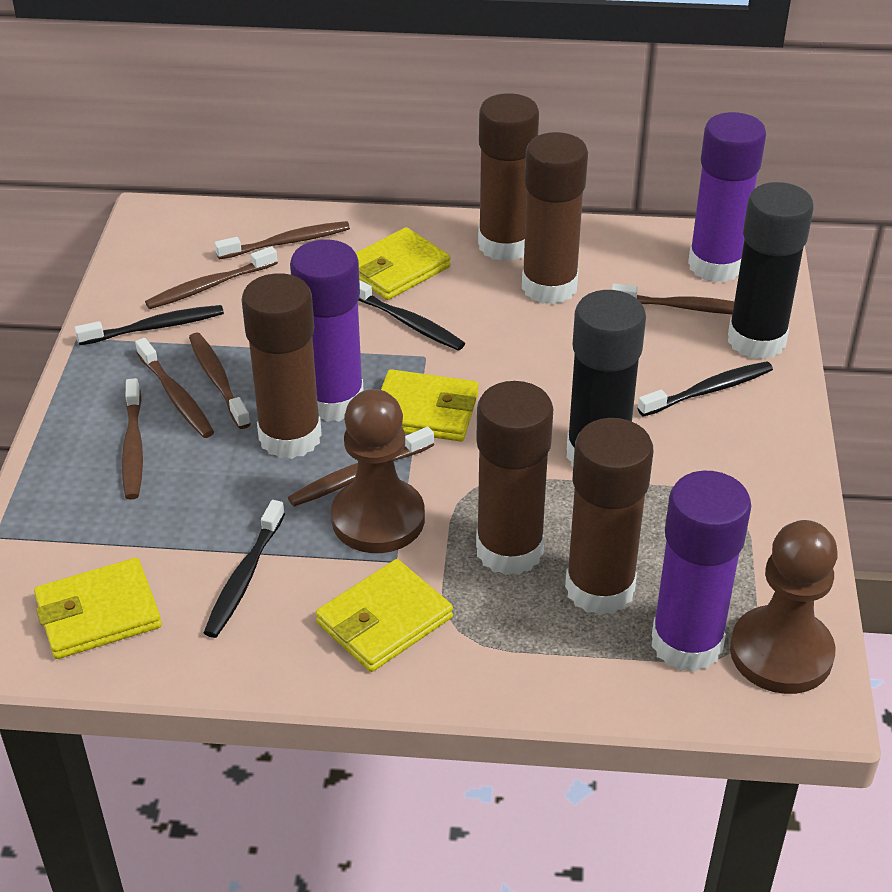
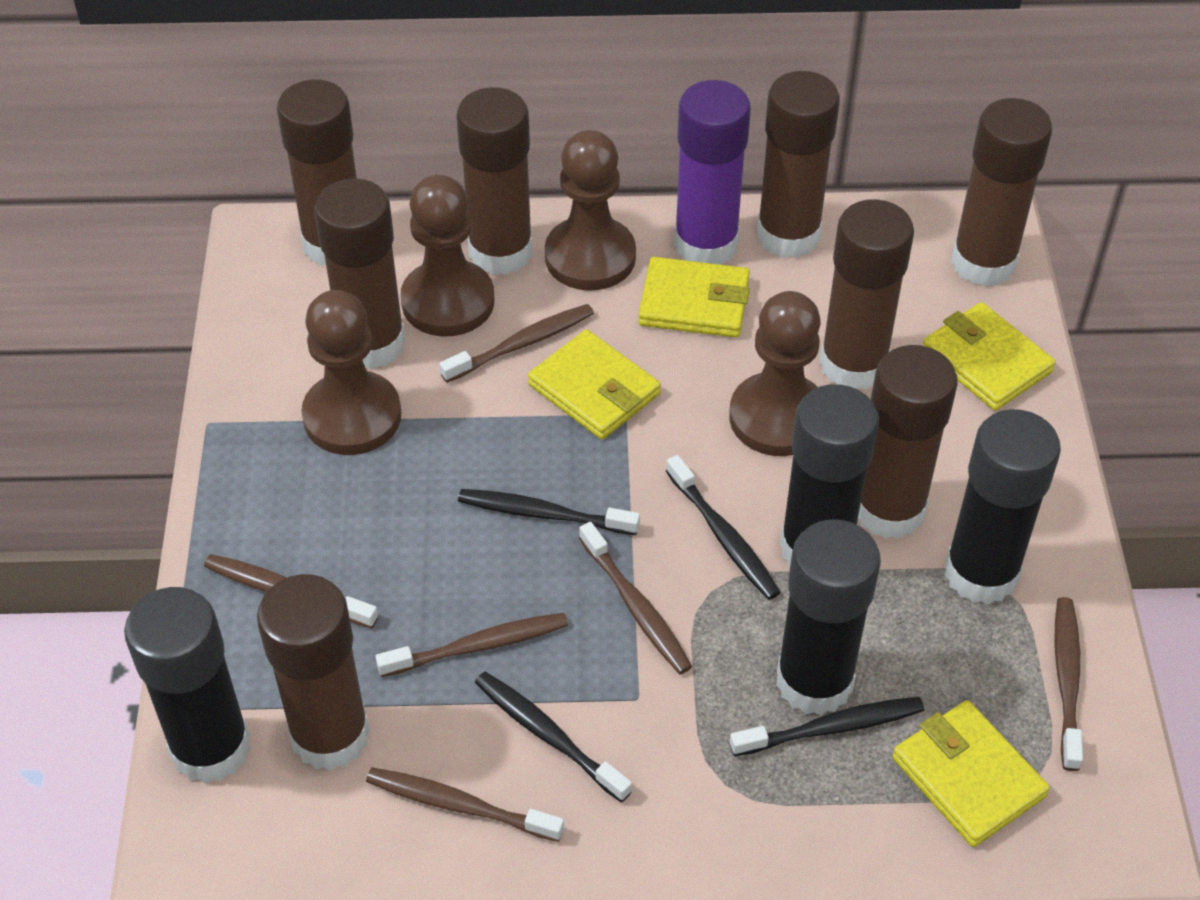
black glue stick: 2 -> 4
brown glue stick: 5 -> 8
brown pawn: 2 -> 4
brown toothbrush: 7 -> 6
purple glue stick: 3 -> 1

